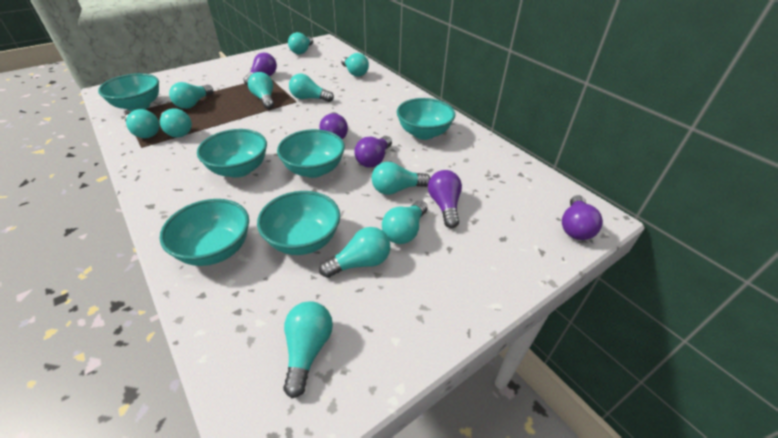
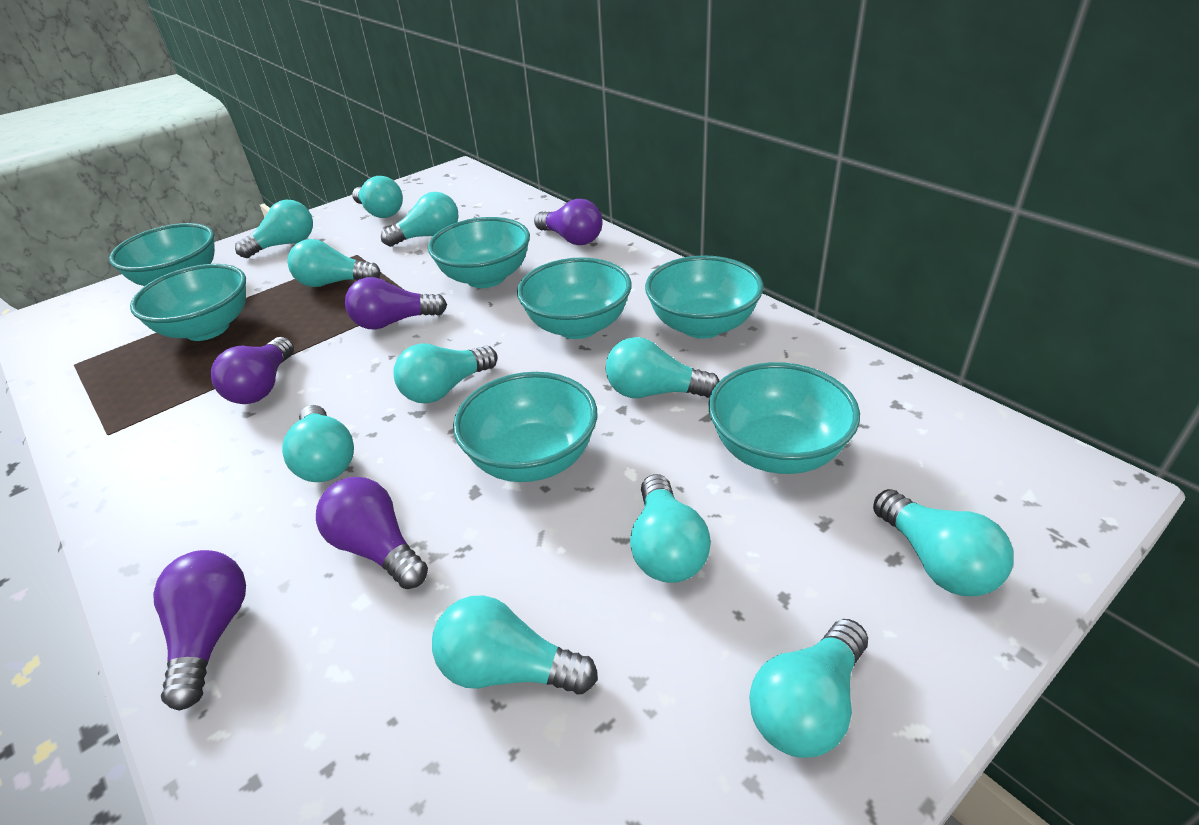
turquoise bowl: 6 -> 7

